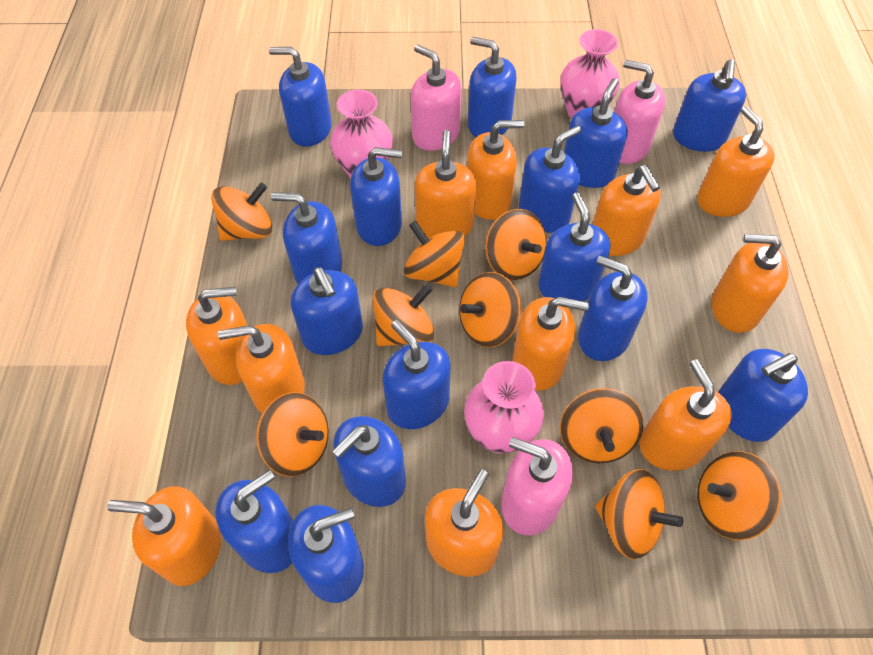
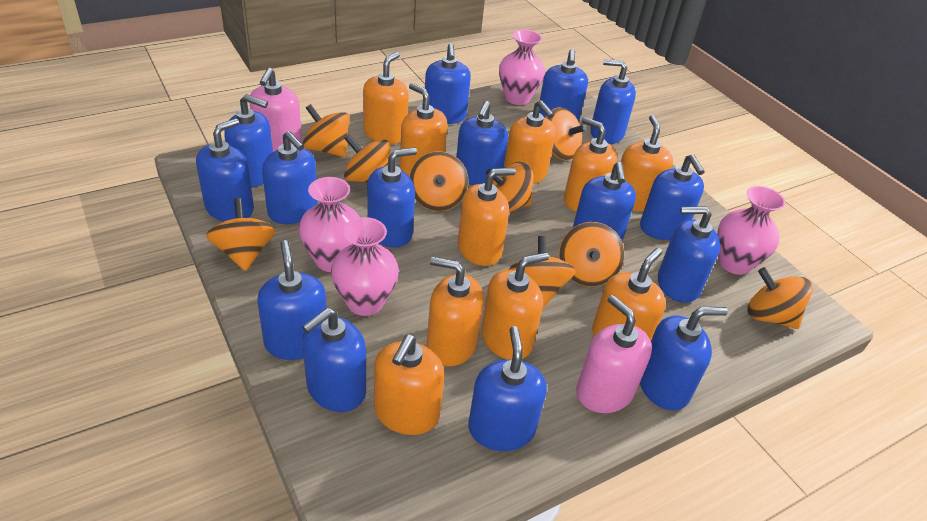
orange soap dispenser: 11 -> 10
pink soap dispenser: 3 -> 2
pink vase: 3 -> 4

